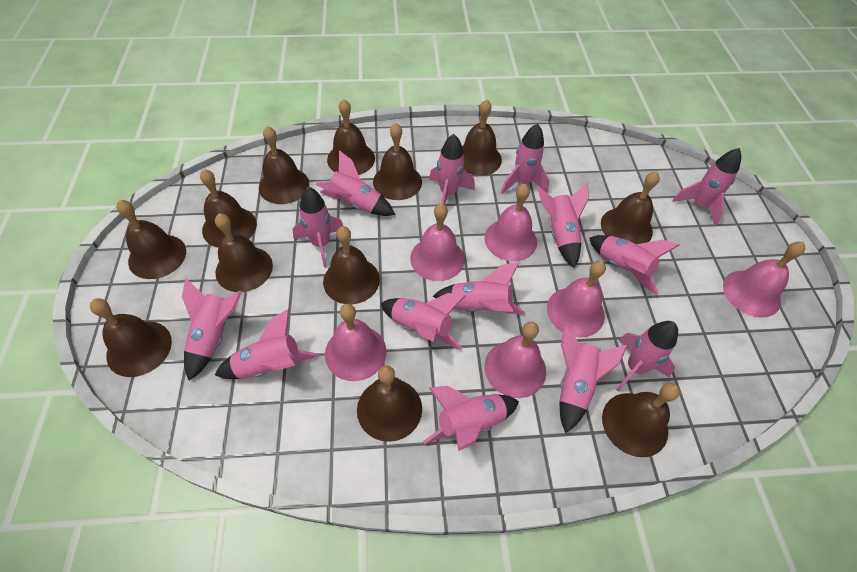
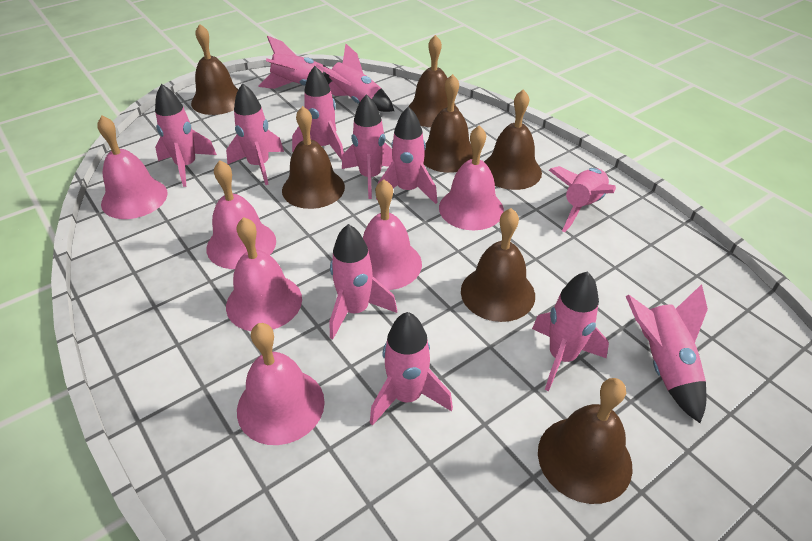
brown bell: 12 -> 7
pink rocket: 14 -> 12

